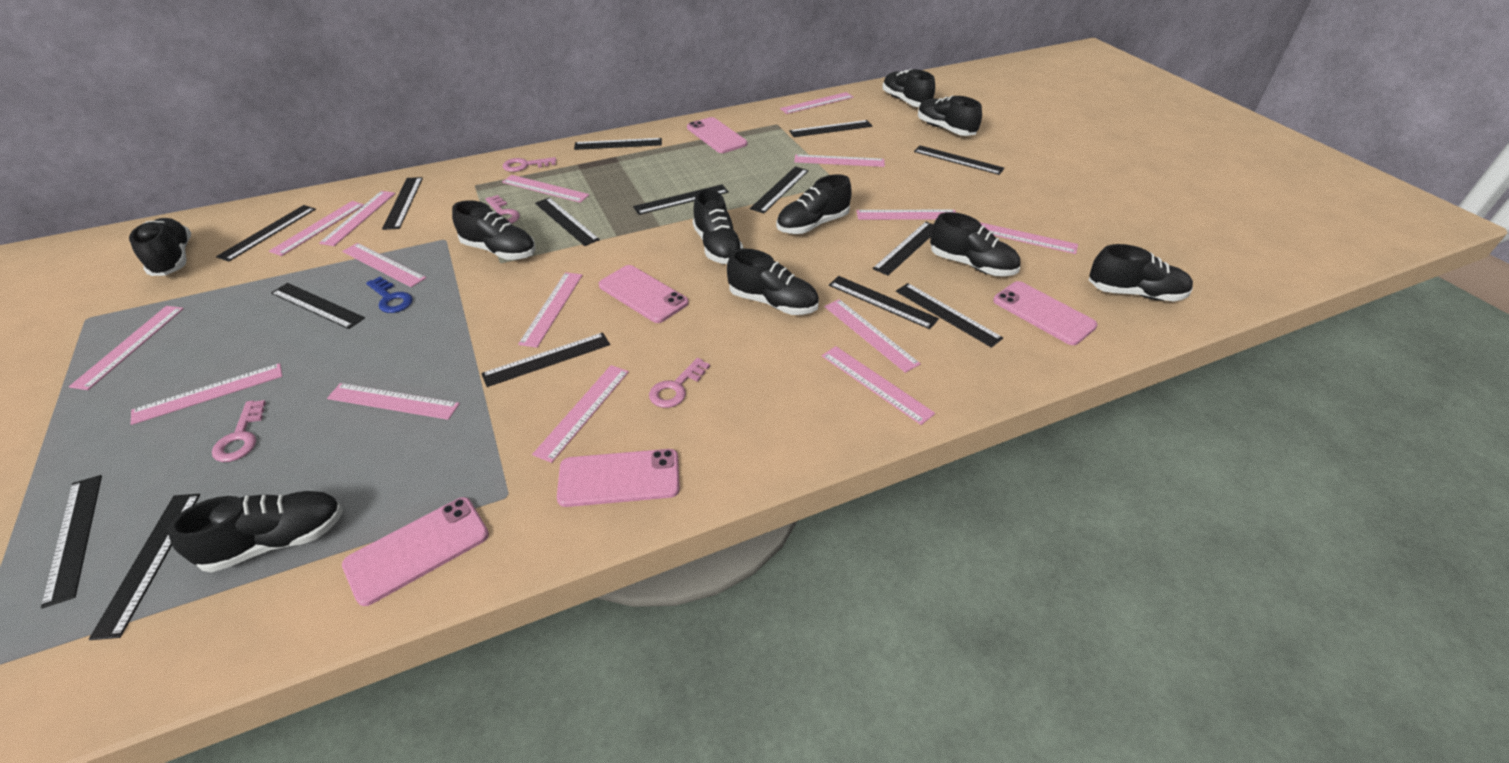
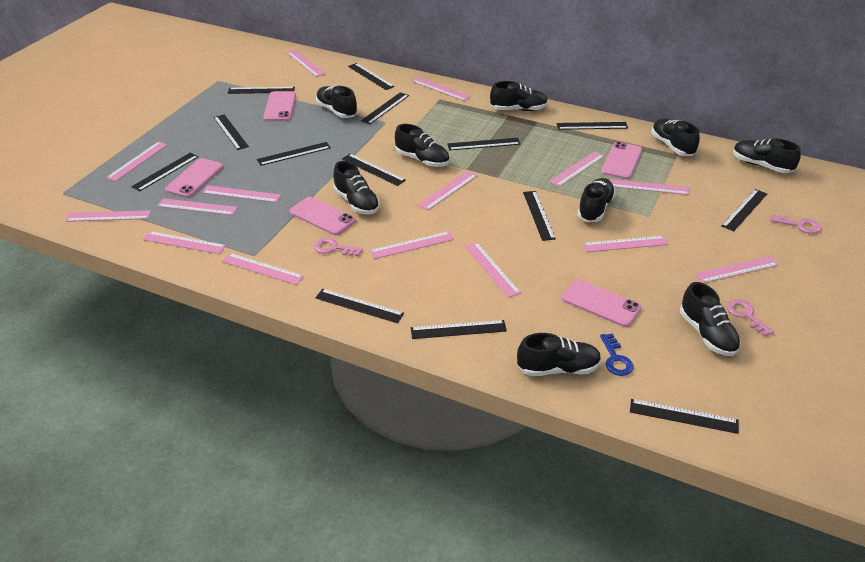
black ruler: 15 -> 14
black shoe: 10 -> 9
pink key: 4 -> 3

